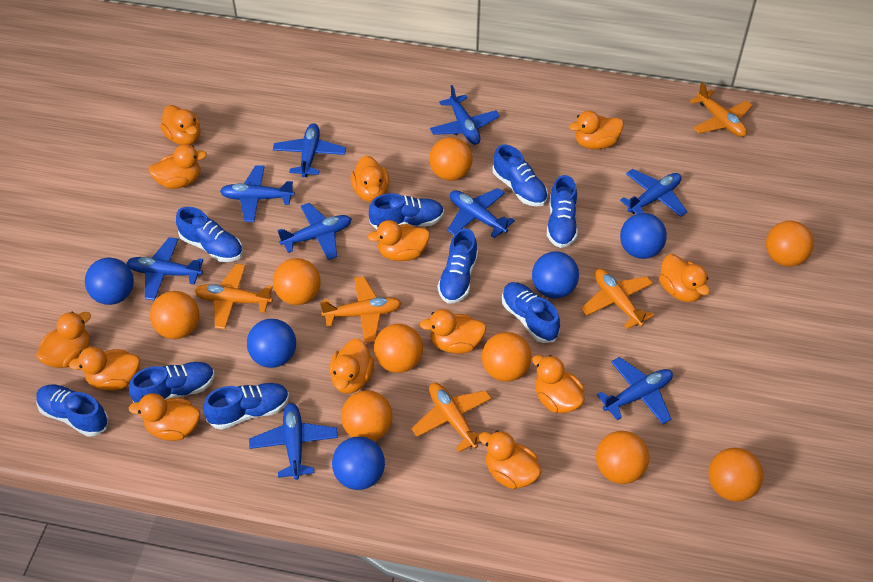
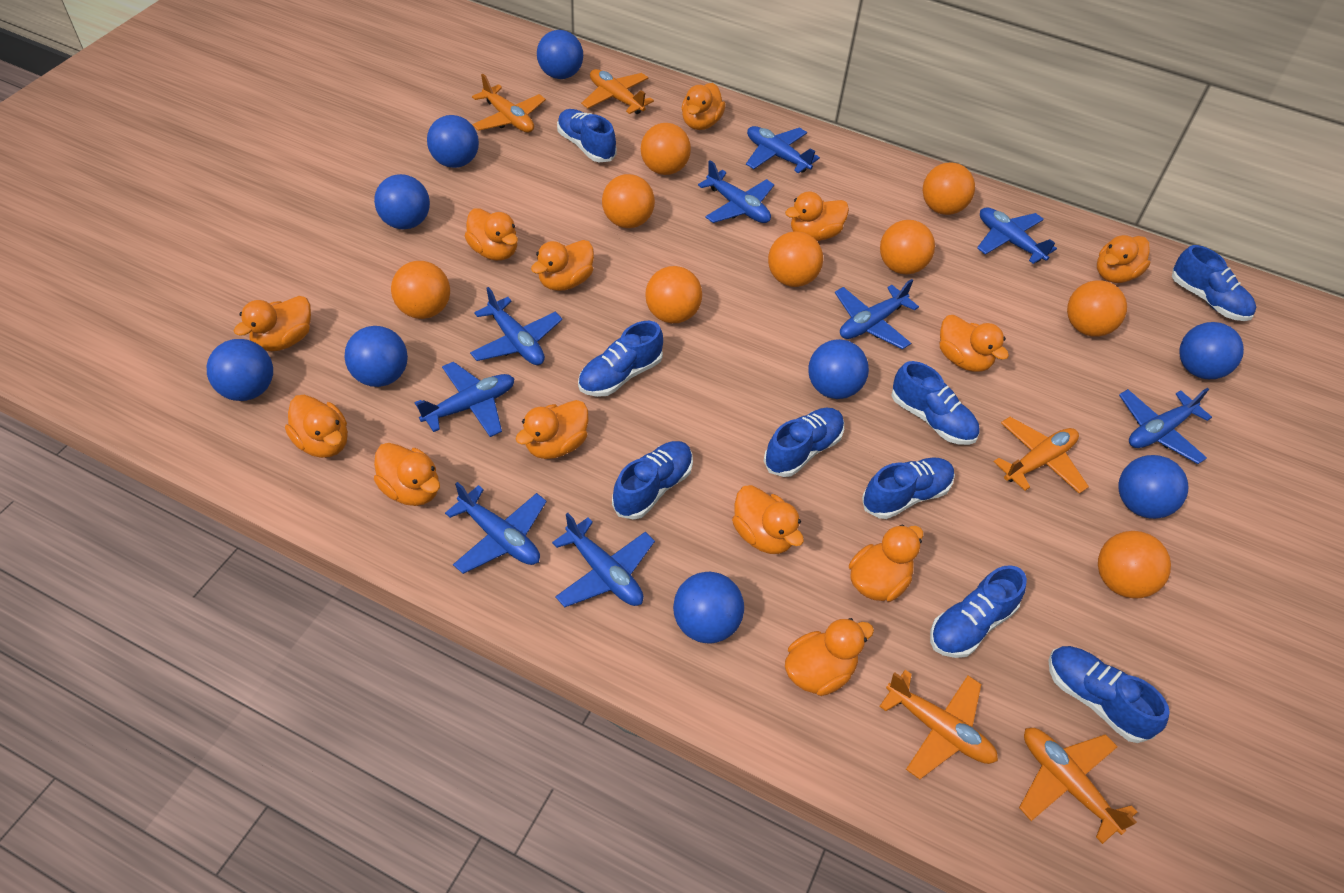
blue ball: 5 -> 9

